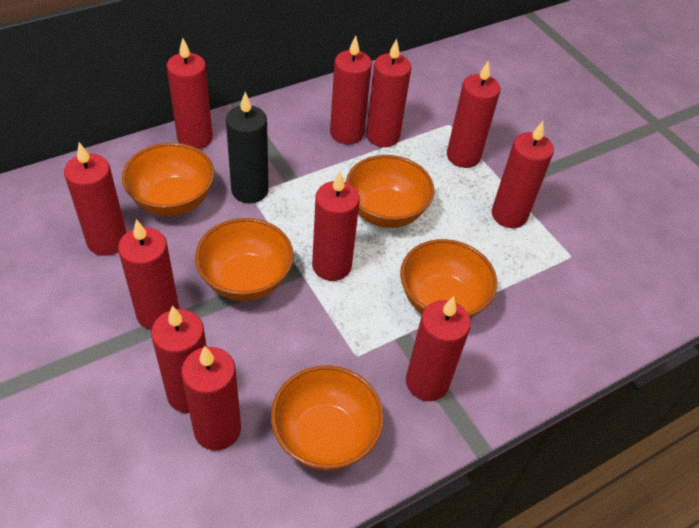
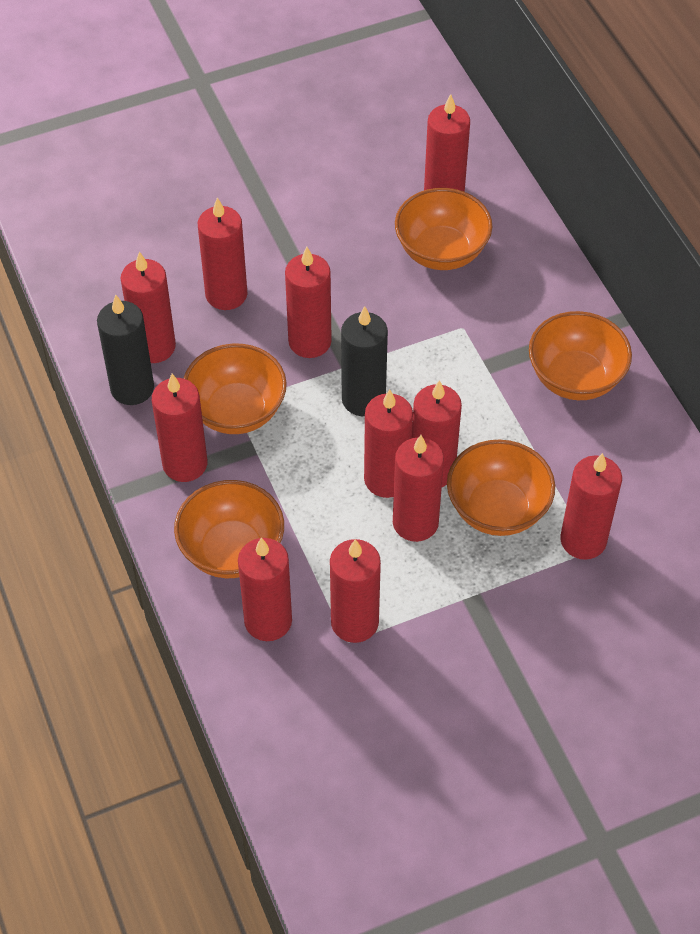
black candle: 1 -> 2

